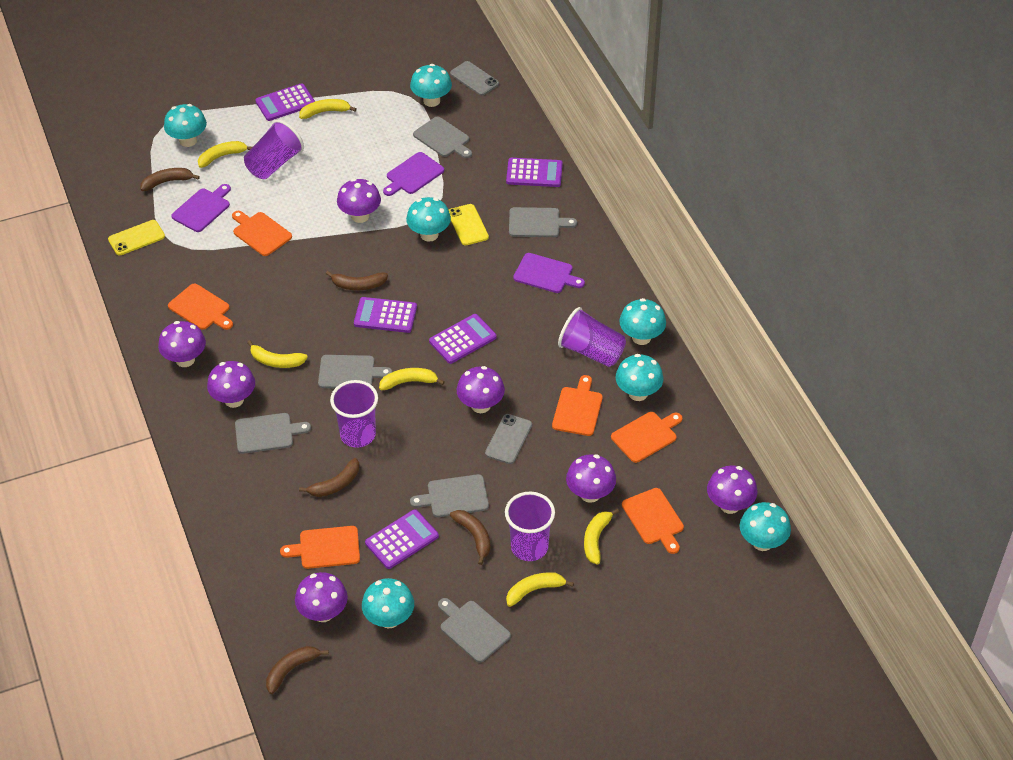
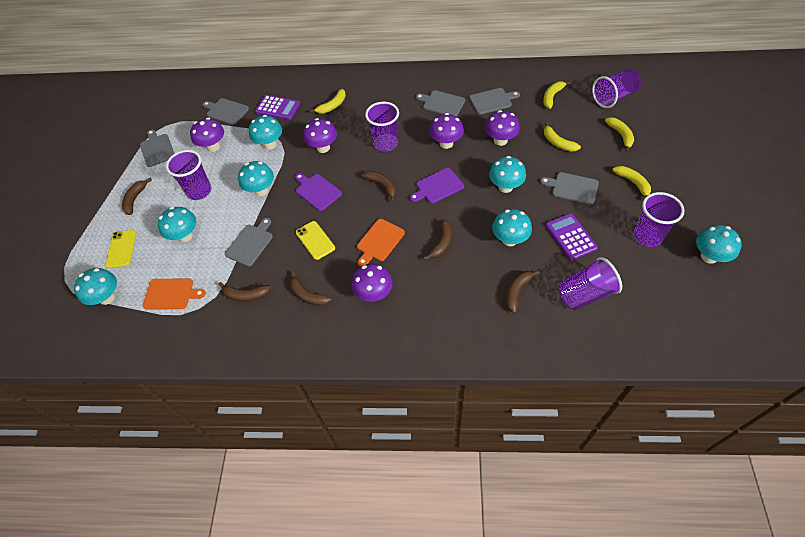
brown banana: 5 -> 6
grey phone: 2 -> 0
orange cutting board: 6 -> 2
purple calculator: 5 -> 2
purple cup: 4 -> 5
purple cutting board: 3 -> 2
purple mushroom: 7 -> 5
yellow banana: 6 -> 5

